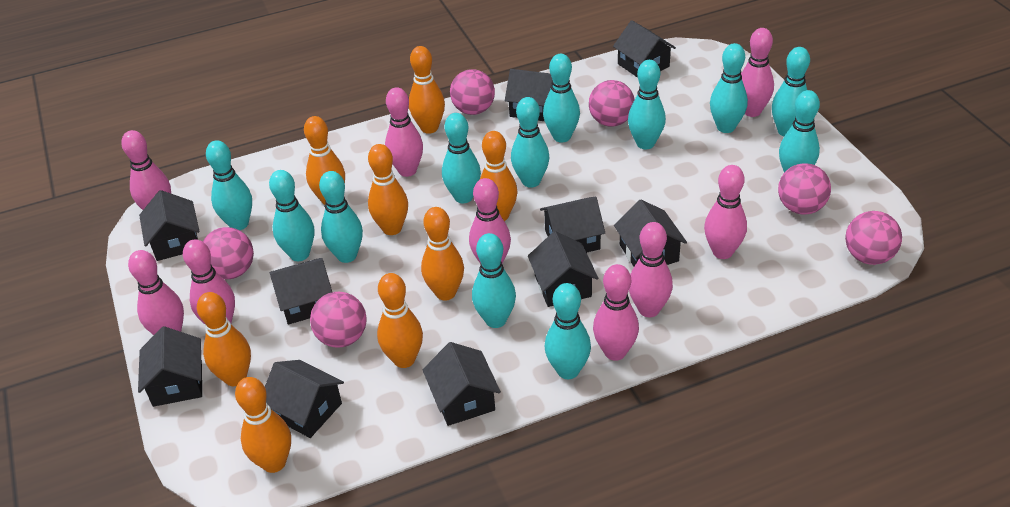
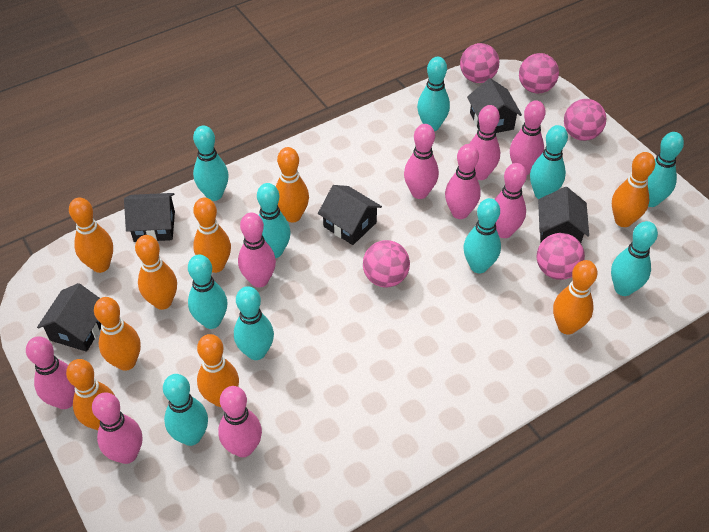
black house: 10 -> 5
orange bowling pin: 8 -> 9
pink ball: 6 -> 5
turquoise bowling pin: 12 -> 10

